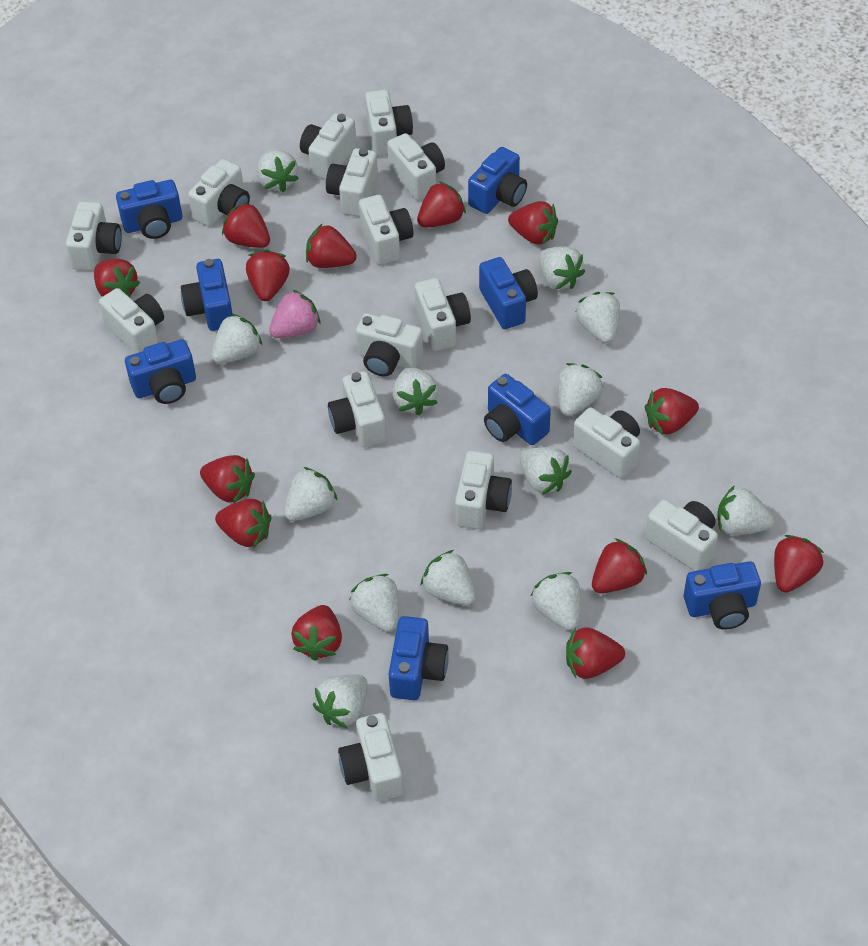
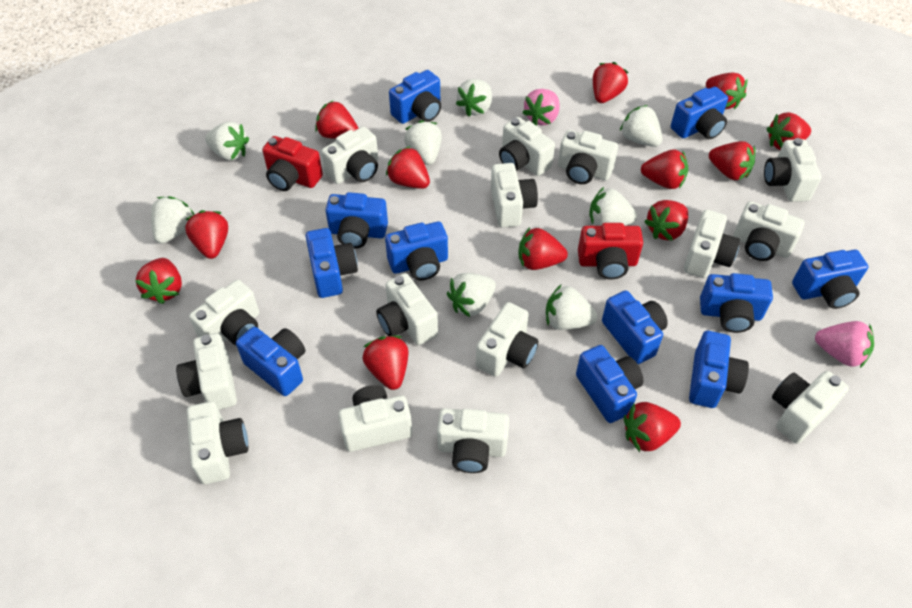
blue camera: 8 -> 11
pink strawberry: 1 -> 2
red camera: 0 -> 2
white strawberry: 13 -> 8

